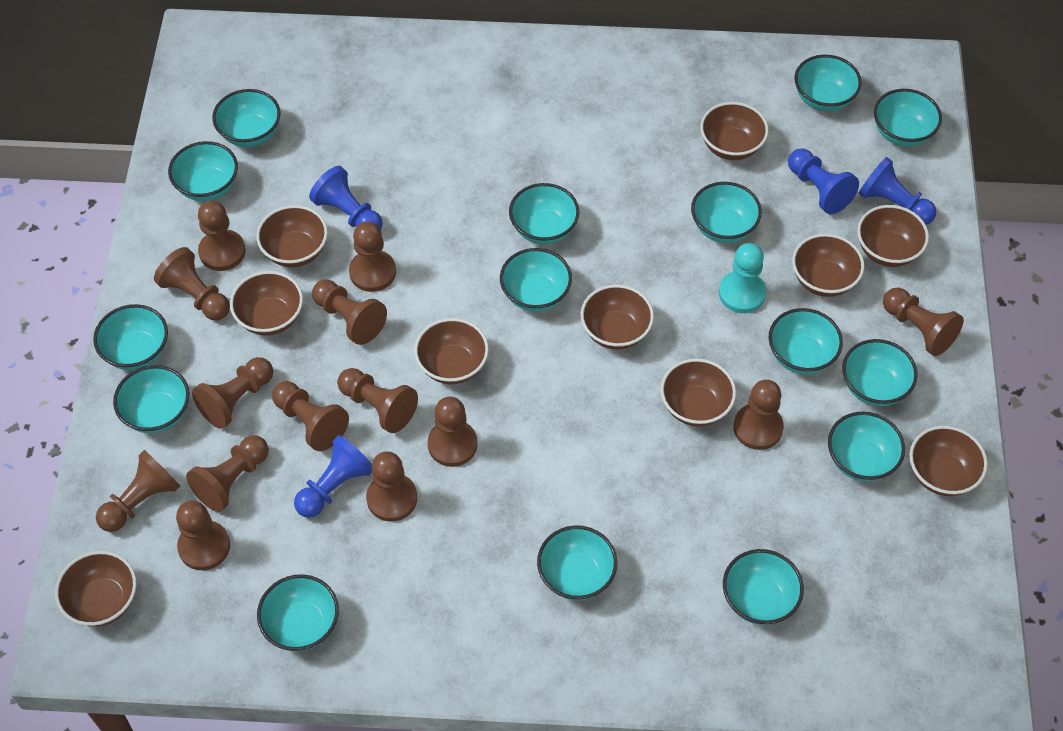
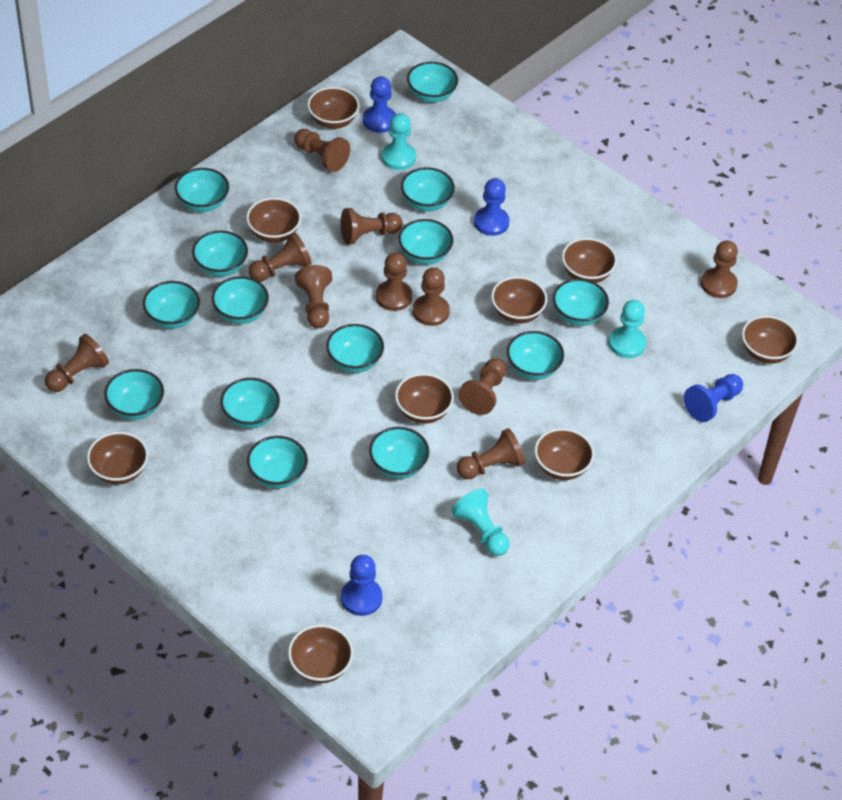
brown bowl: 10 -> 9
brown pawn: 14 -> 10
turquoise bowl: 15 -> 14
turquoise pawn: 1 -> 3

